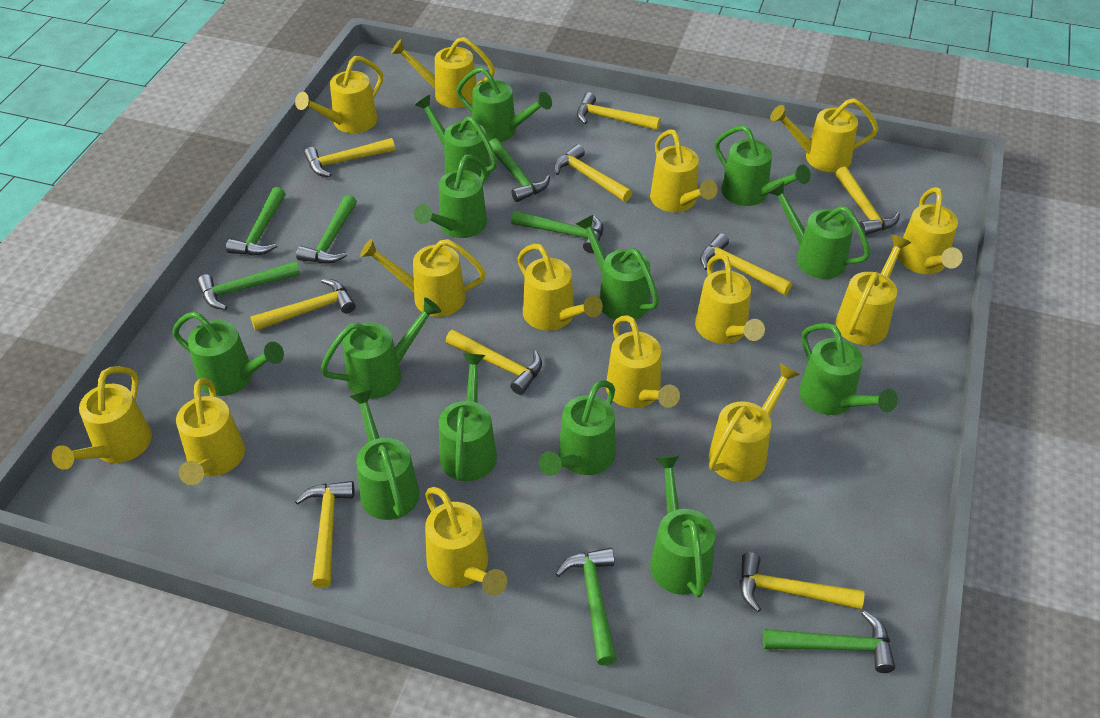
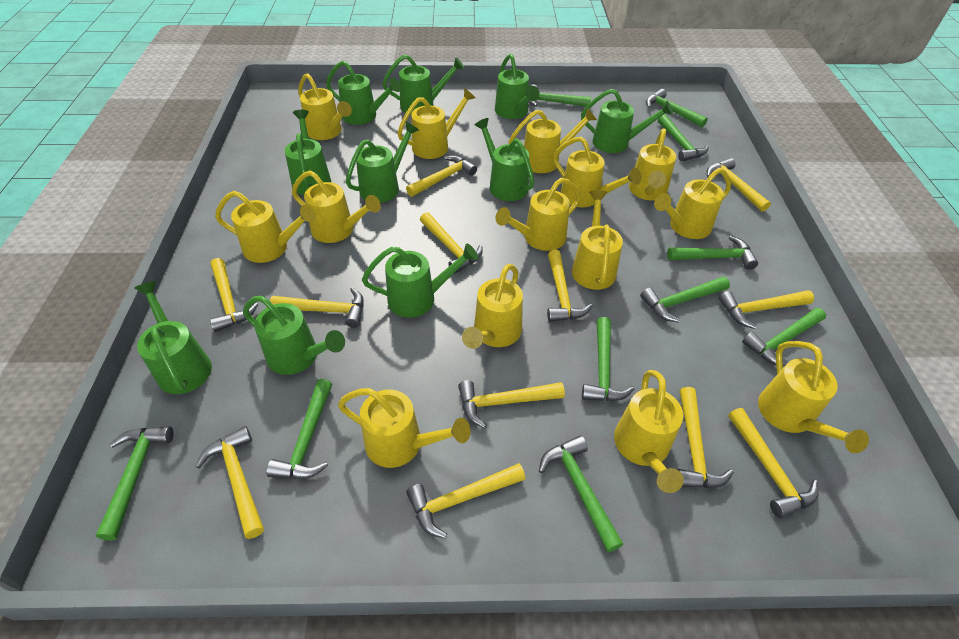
green hammer: 7 -> 10
green watering can: 13 -> 10
yellow hammer: 9 -> 12

